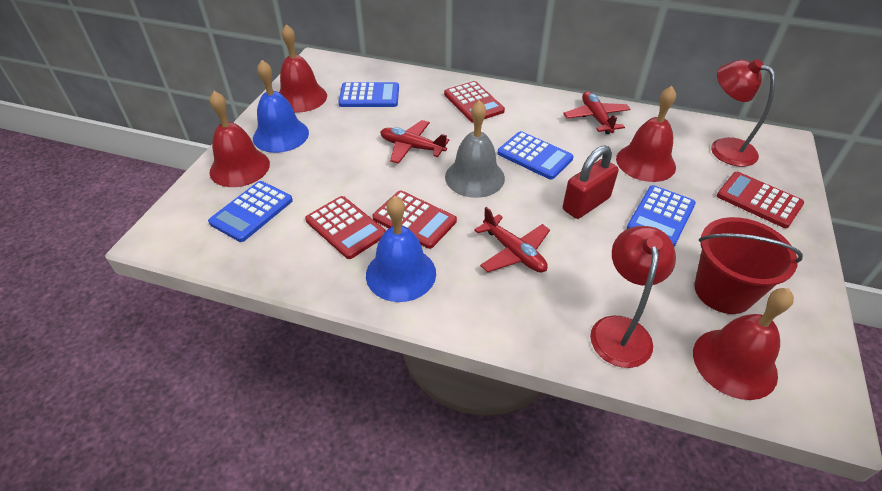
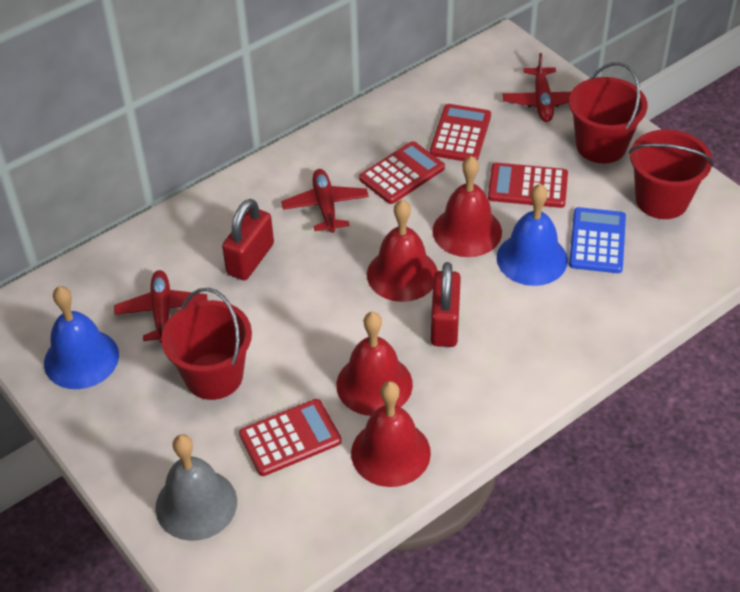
blue calculator: 4 -> 1
red bucket: 1 -> 3
red lamp: 2 -> 0
red padlock: 1 -> 2

